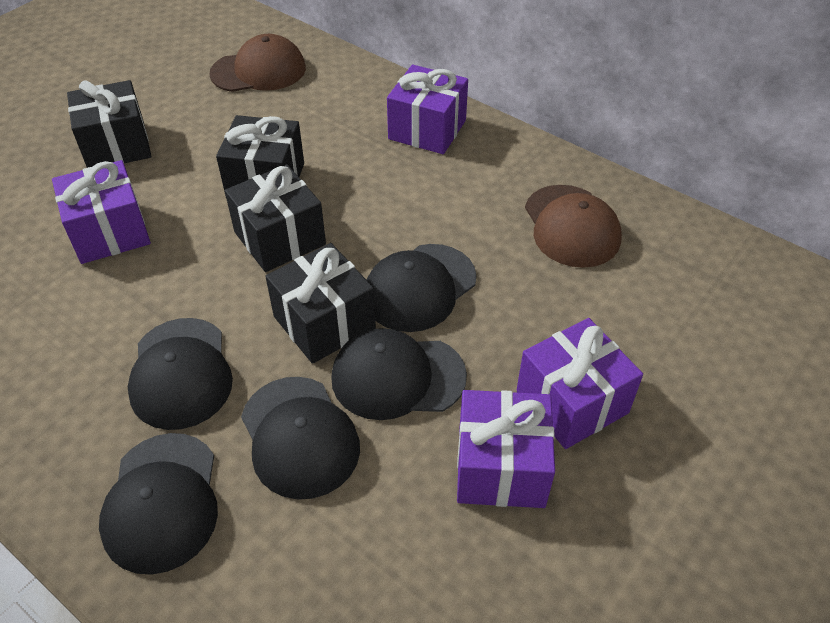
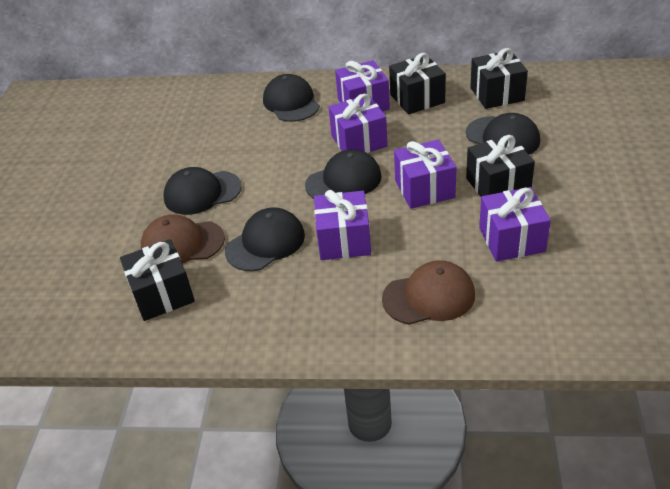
purple gift: 4 -> 5

